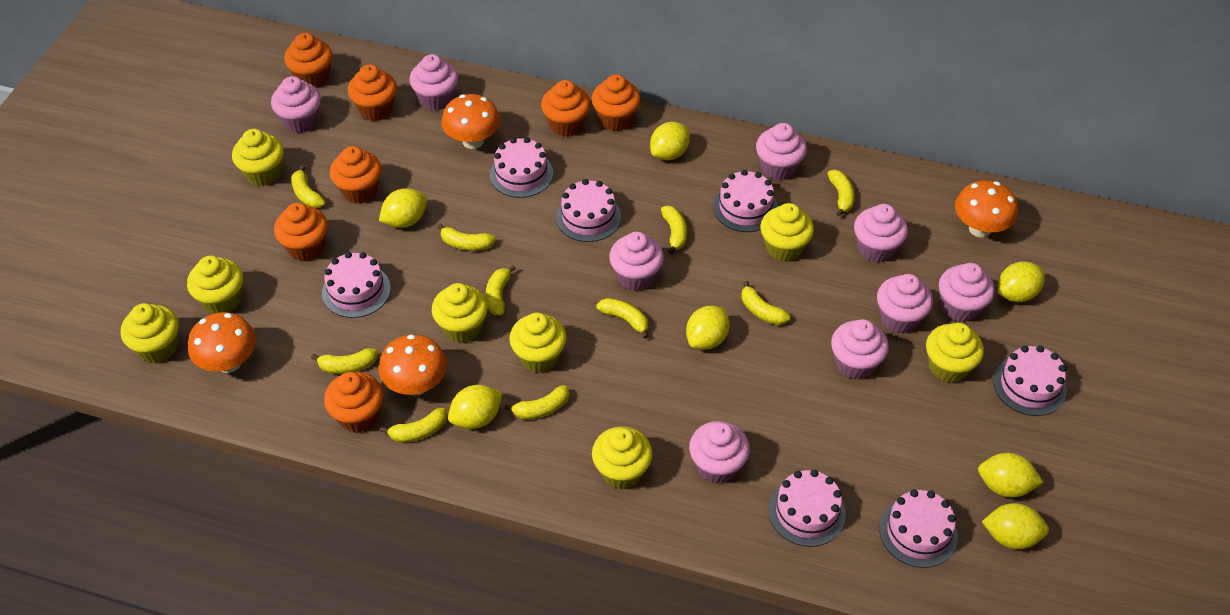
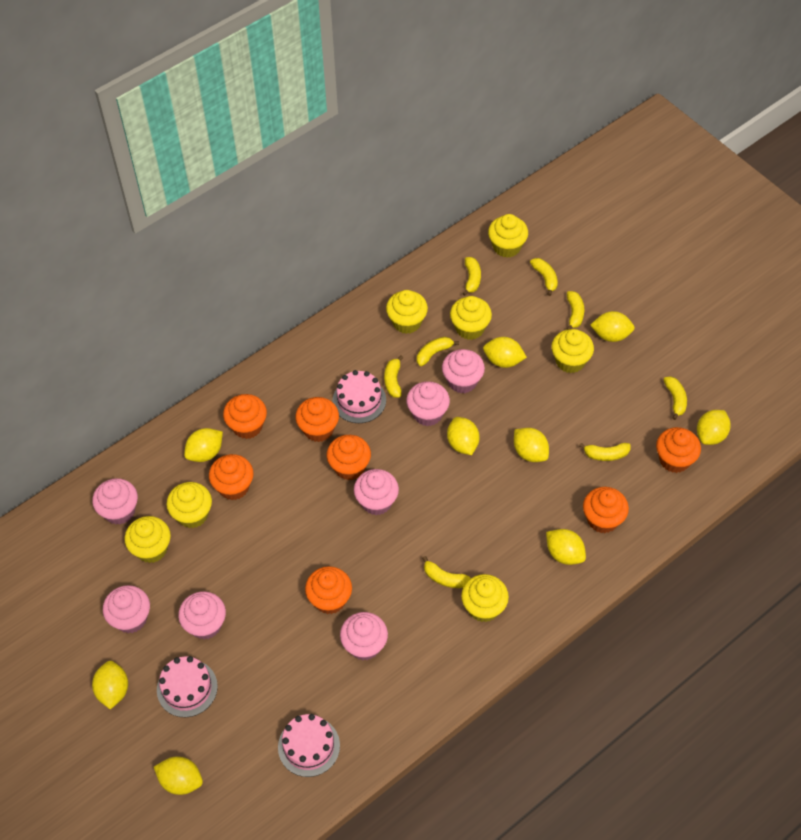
orange mushroom: 4 -> 0
pink cake: 7 -> 3
pink cupcake: 9 -> 7
yellow banana: 10 -> 8
yellow cupcake: 8 -> 7
yellow lemon: 7 -> 9

